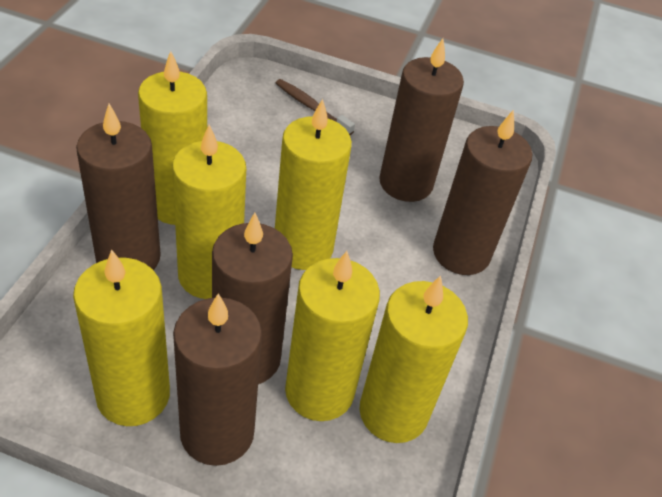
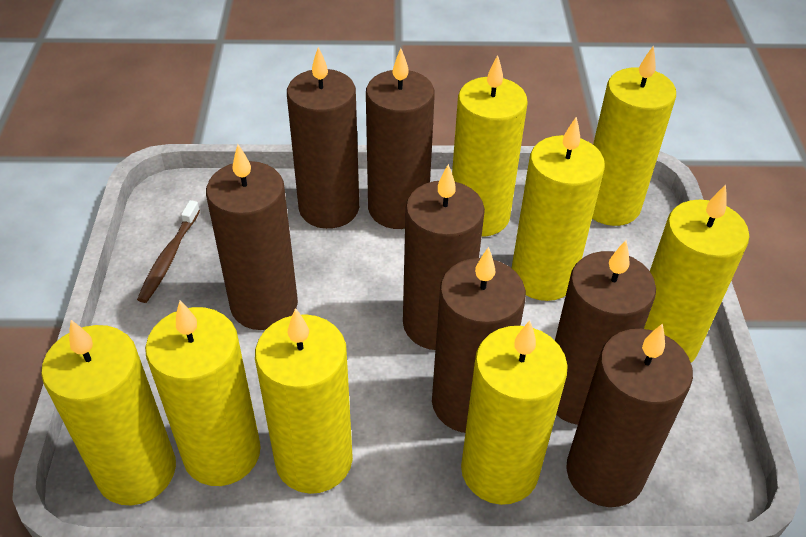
brown candle: 5 -> 7
yellow candle: 6 -> 8

